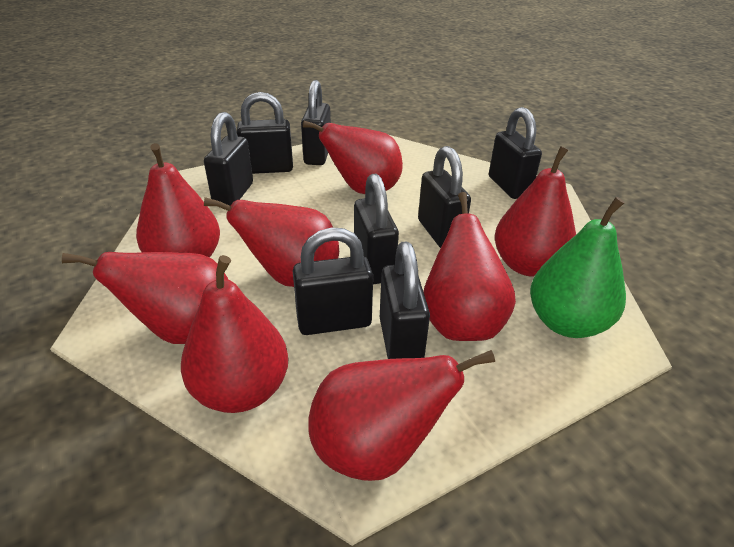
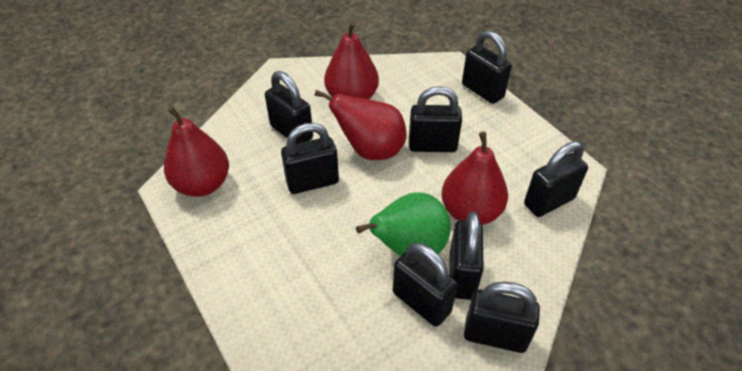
red pear: 8 -> 4

